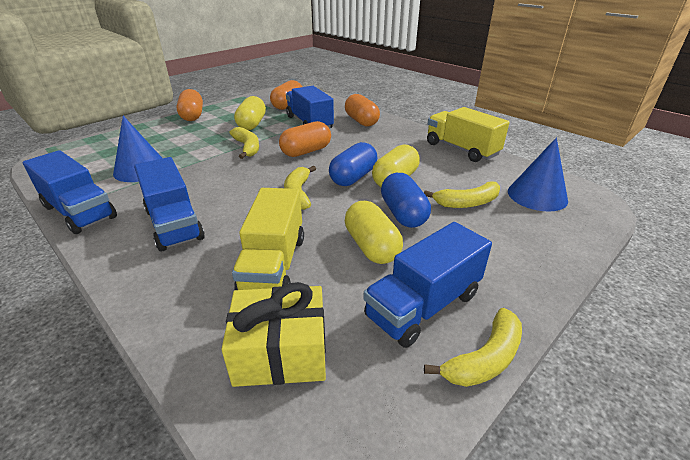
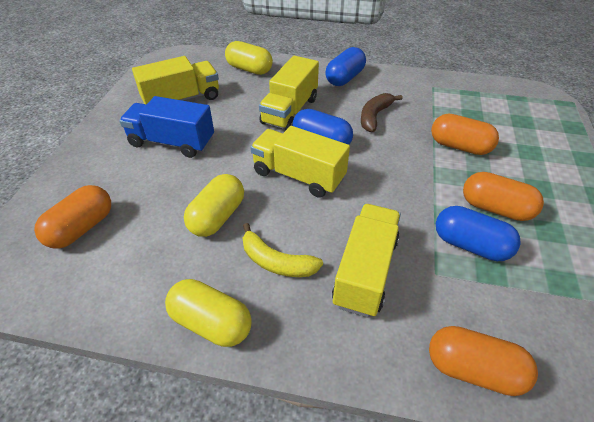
blue capsule: 2 -> 3
blue cone: 2 -> 0
blue truck: 4 -> 1
brown banana: 0 -> 1
yellow banana: 4 -> 1
yellow gift: 1 -> 0
yellow truck: 2 -> 4

